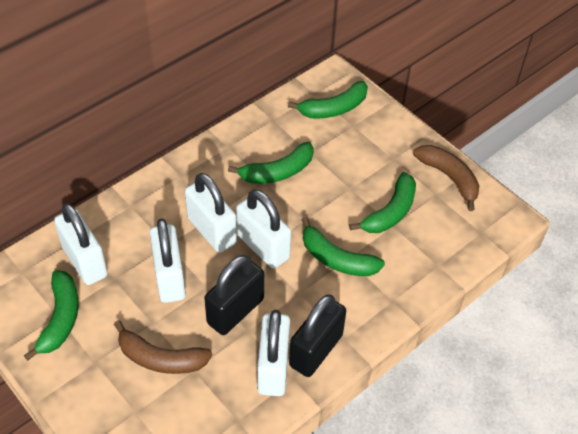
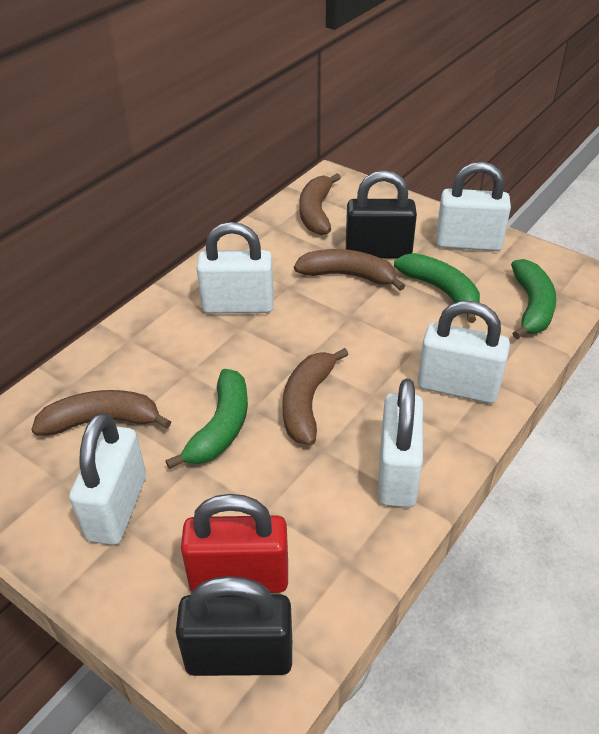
brown banana: 2 -> 4
green banana: 5 -> 3
red padlock: 0 -> 1

